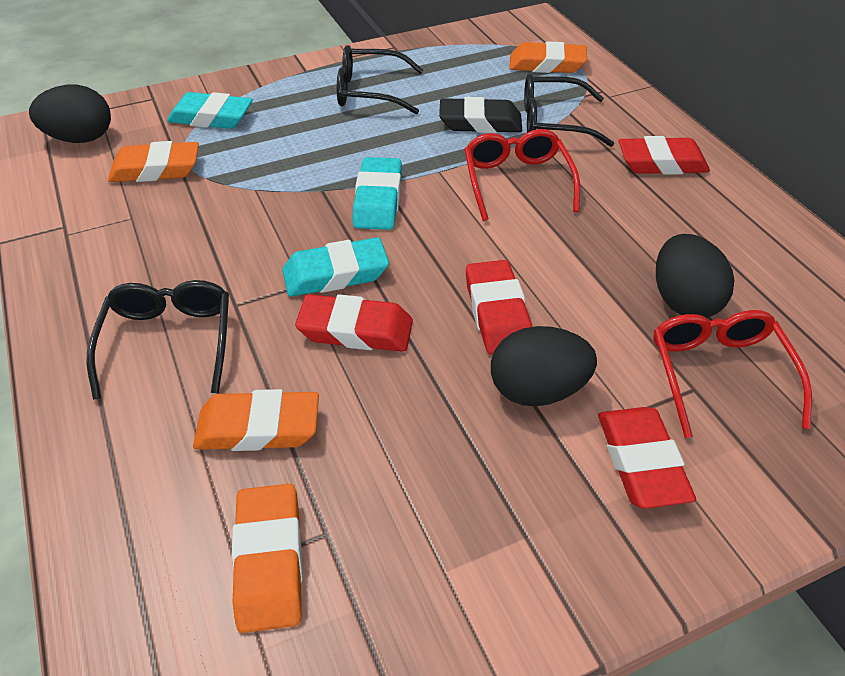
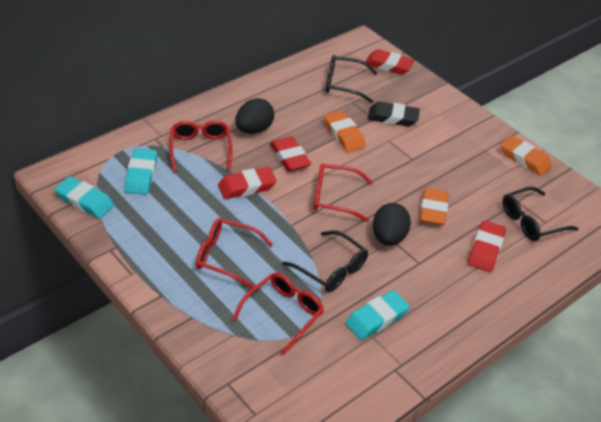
black egg: 3 -> 2
orange eraser: 4 -> 3
red glasses: 2 -> 4

